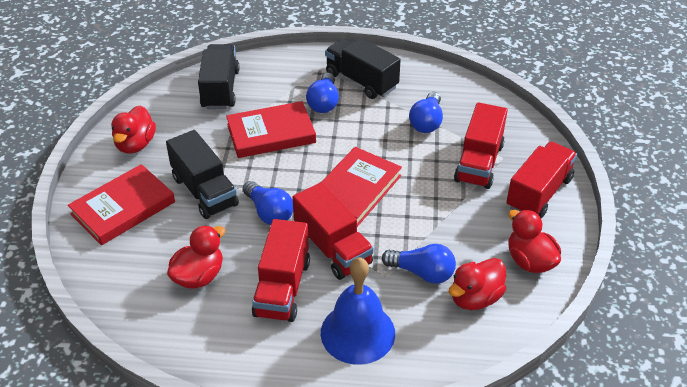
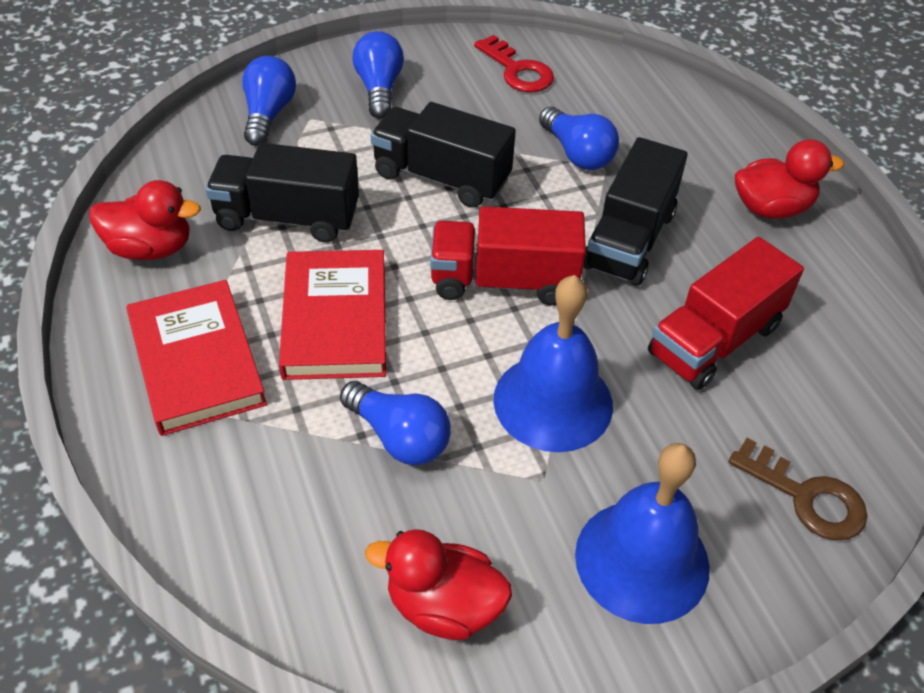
blue bell: 1 -> 2
brown key: 0 -> 1
red book: 3 -> 2
red duck: 4 -> 3
red key: 0 -> 1
red truck: 4 -> 2

